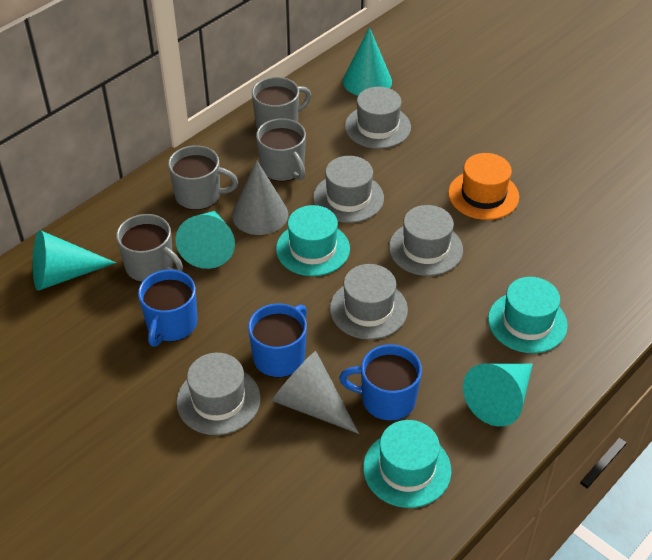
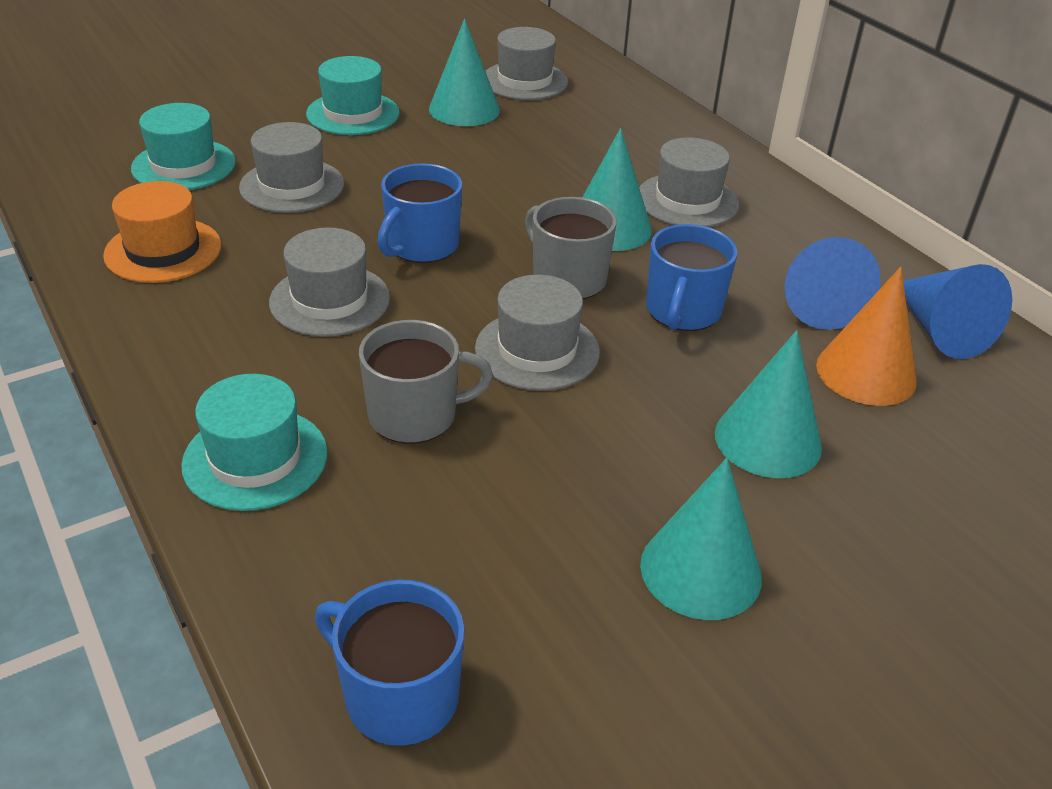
blue cone: 0 -> 2
grey cone: 2 -> 0
grey mug: 4 -> 2
orange cone: 0 -> 1

